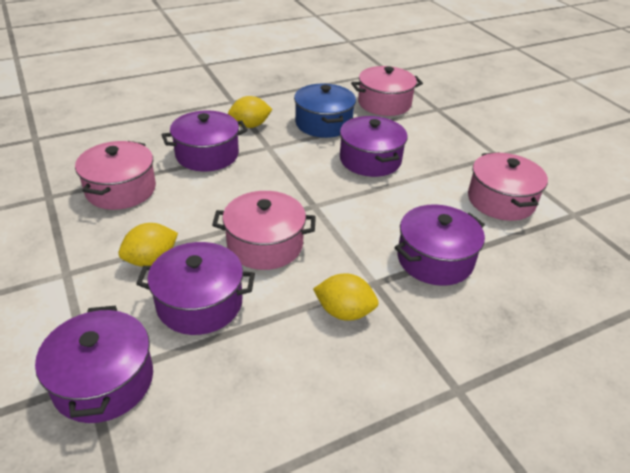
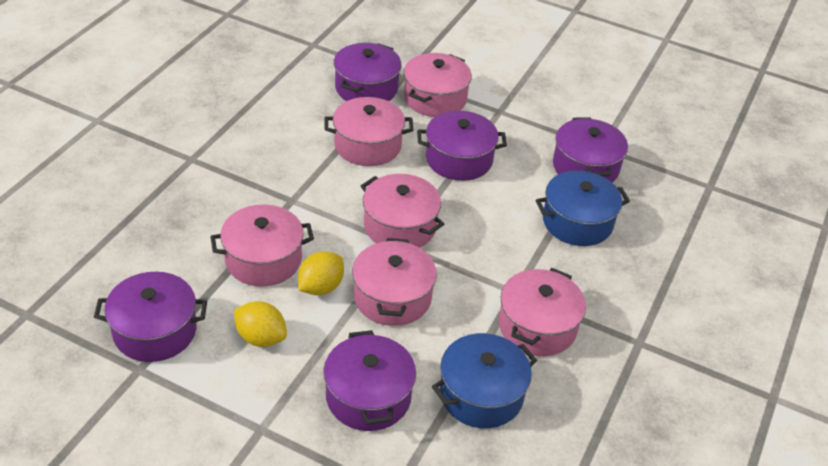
blue pot: 1 -> 2
pink pot: 4 -> 6
yellow lemon: 3 -> 2

